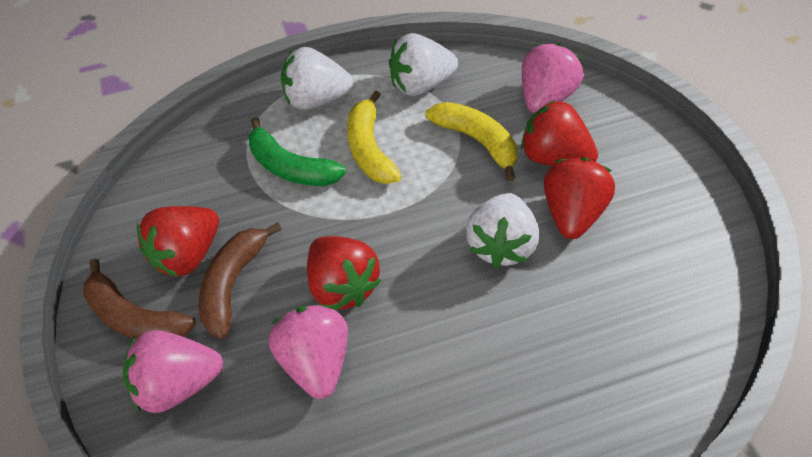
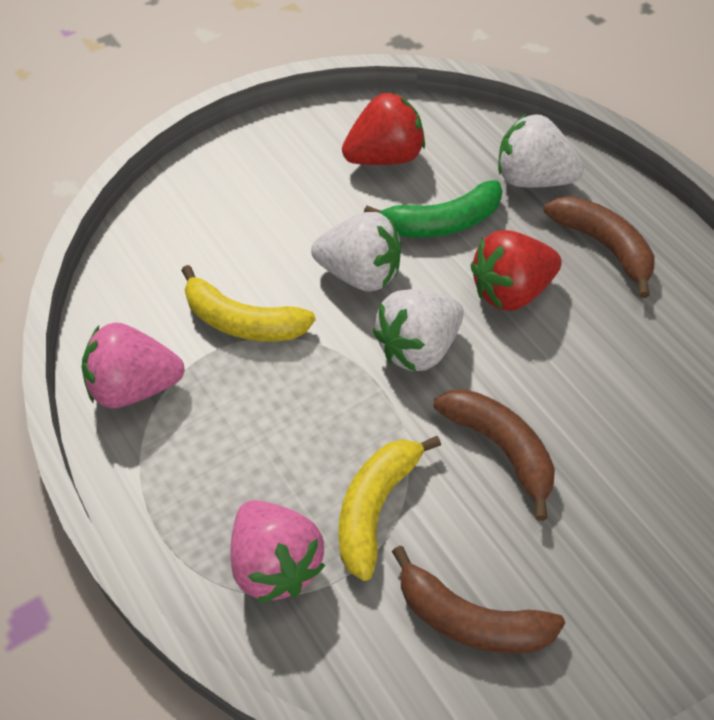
brown banana: 2 -> 3
pink strawberry: 3 -> 2
red strawberry: 4 -> 2

